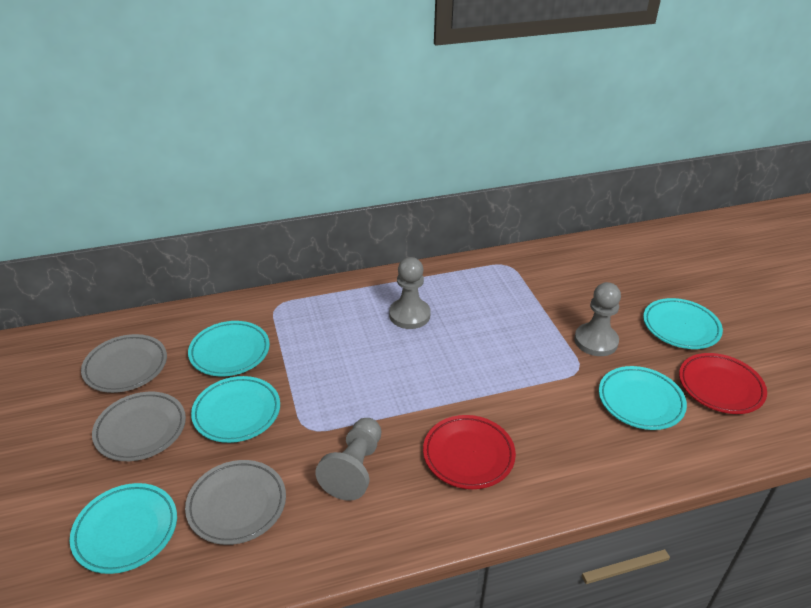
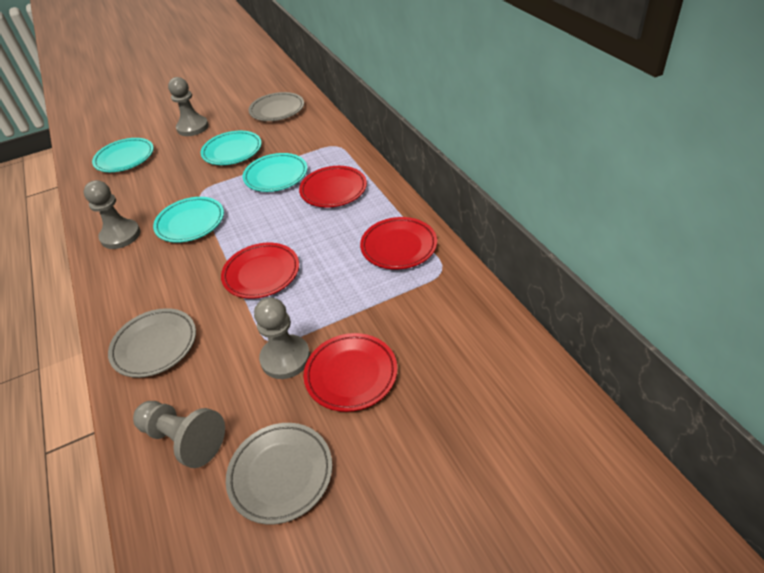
grey pawn: 3 -> 4
red plate: 2 -> 4
turquoise plate: 5 -> 4

